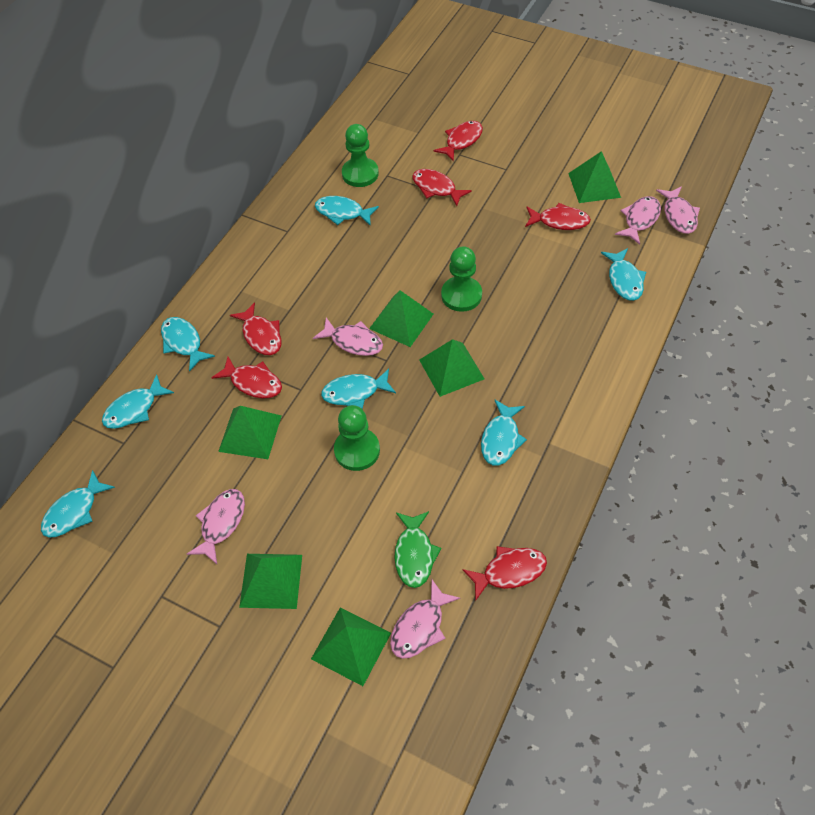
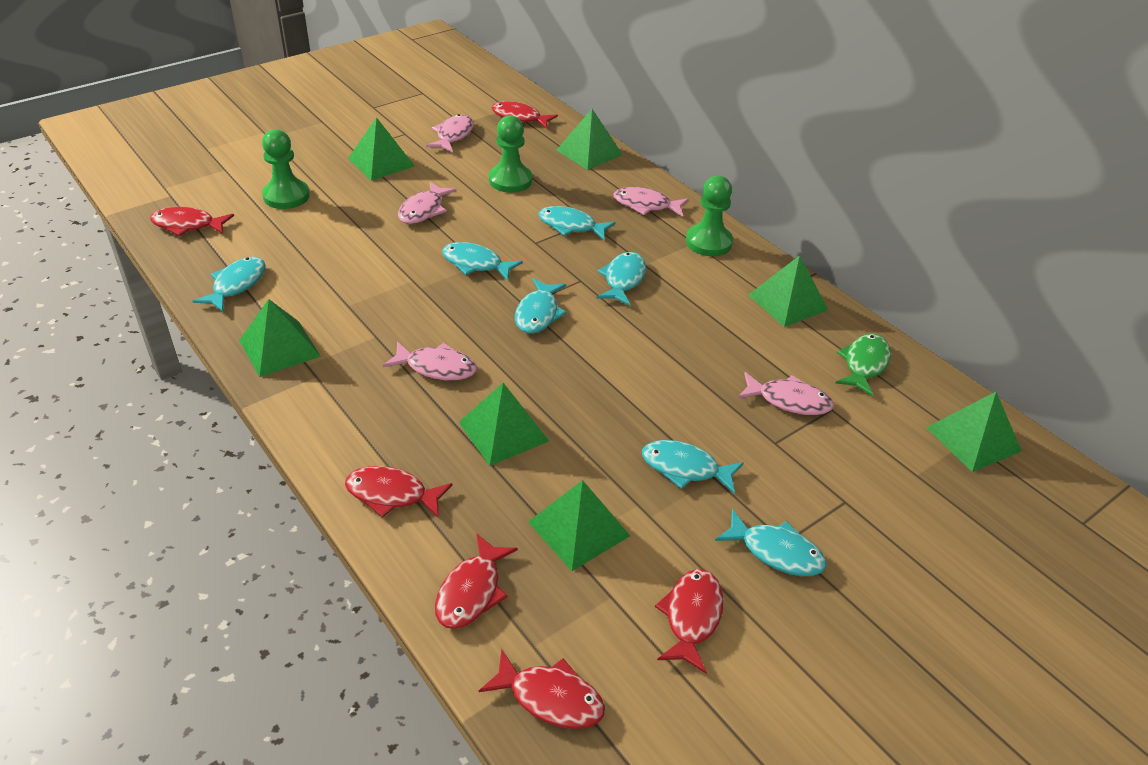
green pyramid: 6 -> 7

